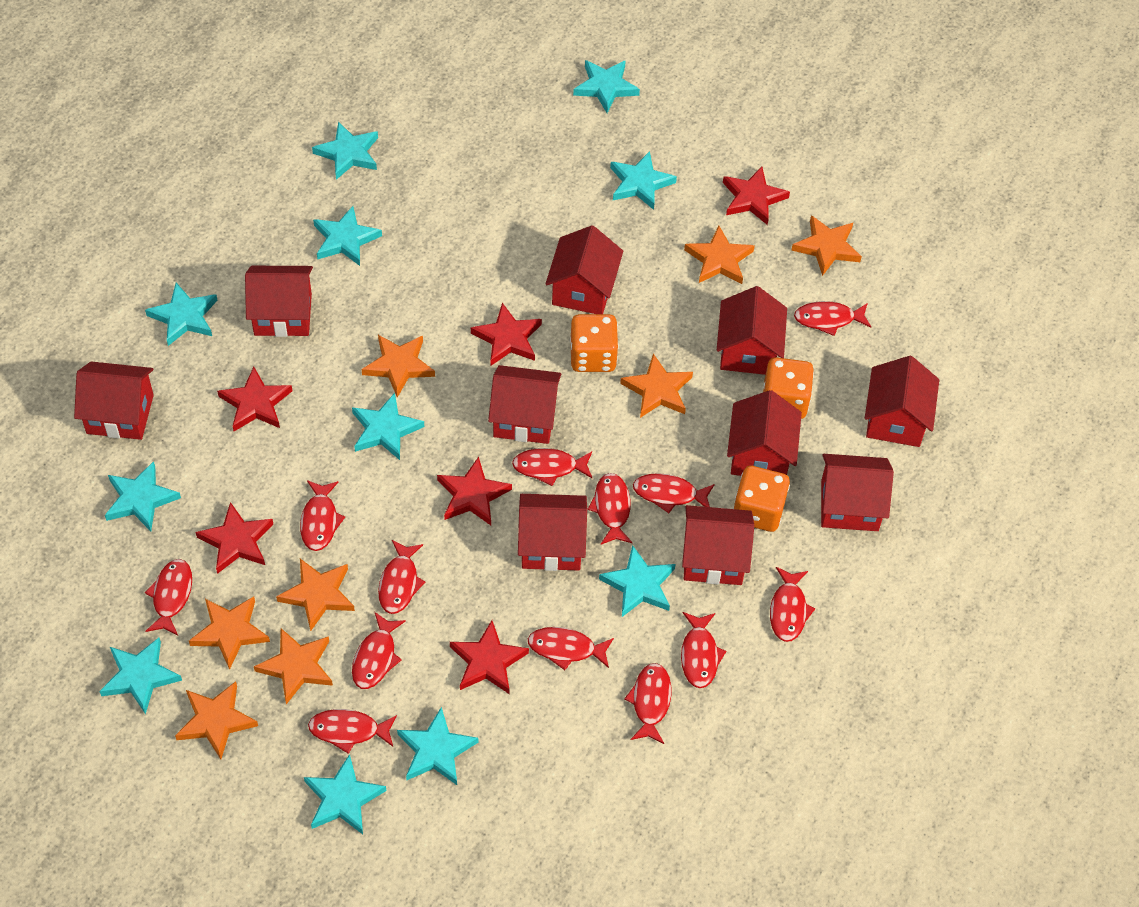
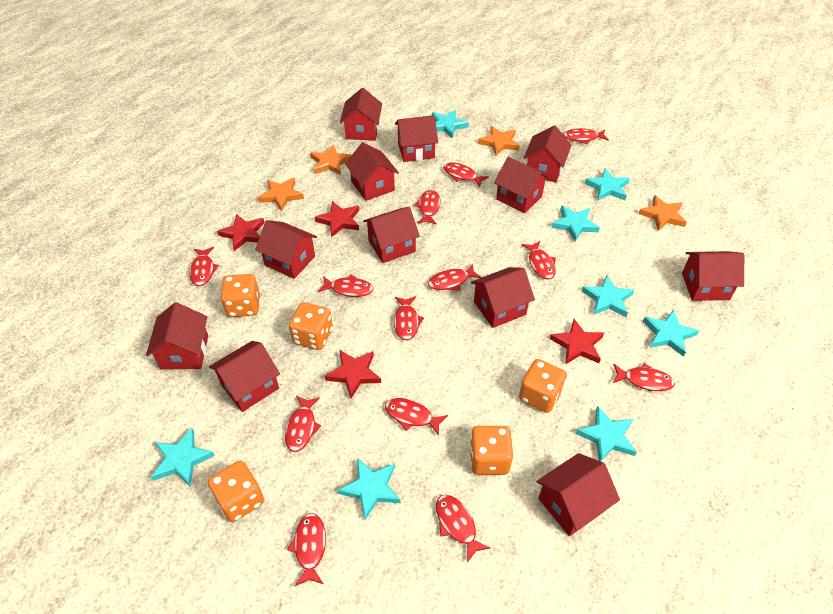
orange dice: 3 -> 5
orange star: 8 -> 4
red house: 10 -> 12
red star: 6 -> 4
turquoise star: 11 -> 8

